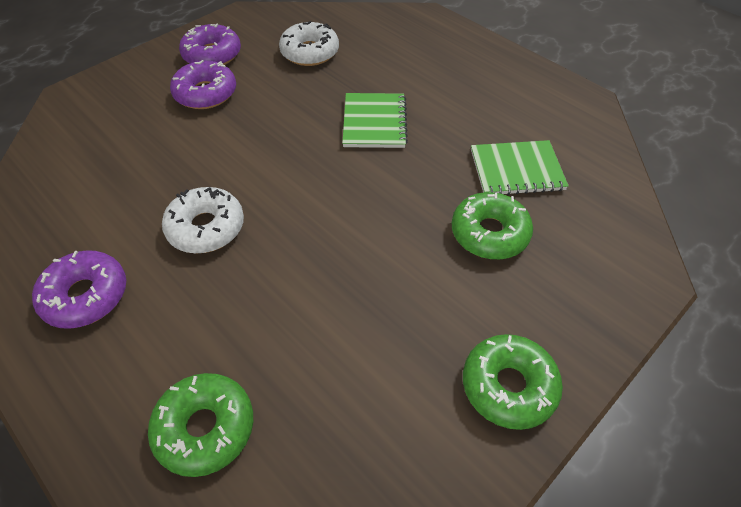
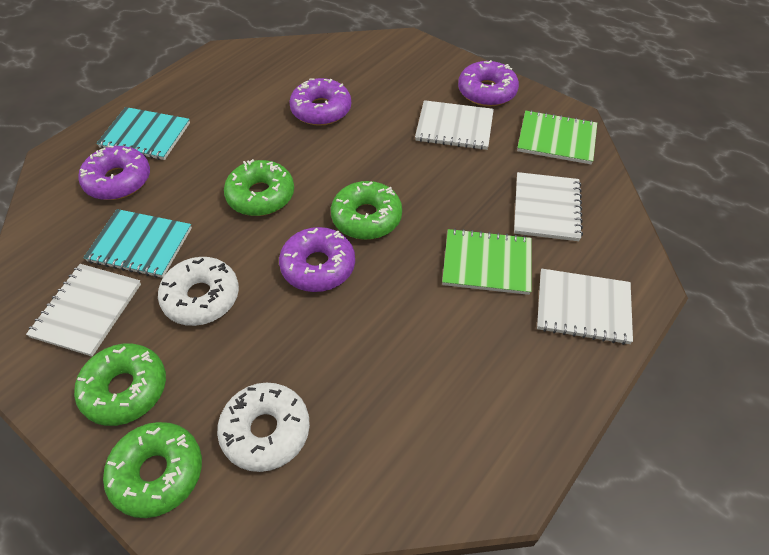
green donut: 3 -> 4
purple donut: 3 -> 4
turquoise notebook: 0 -> 2
white notebook: 0 -> 4

